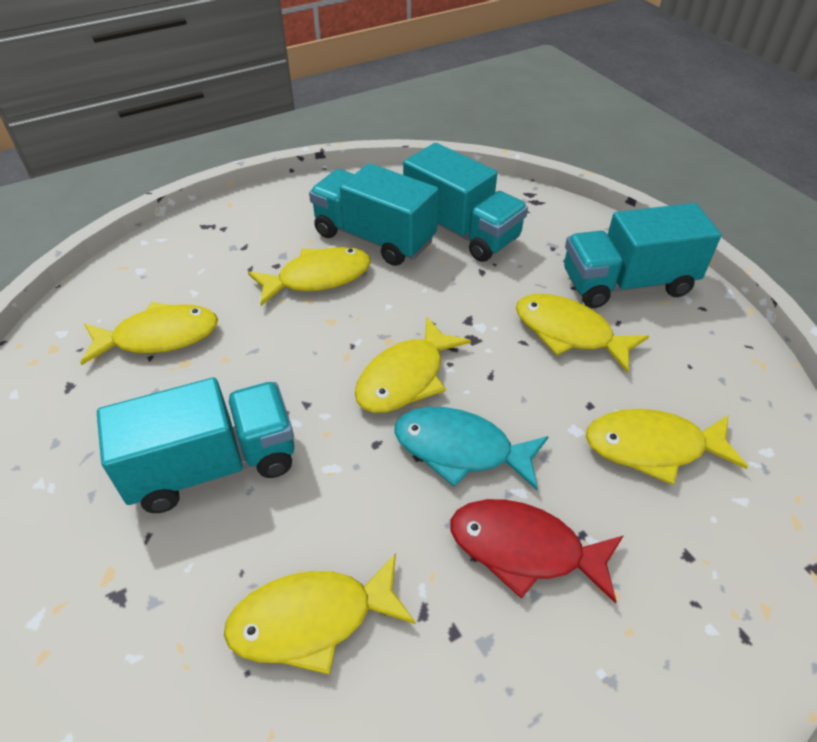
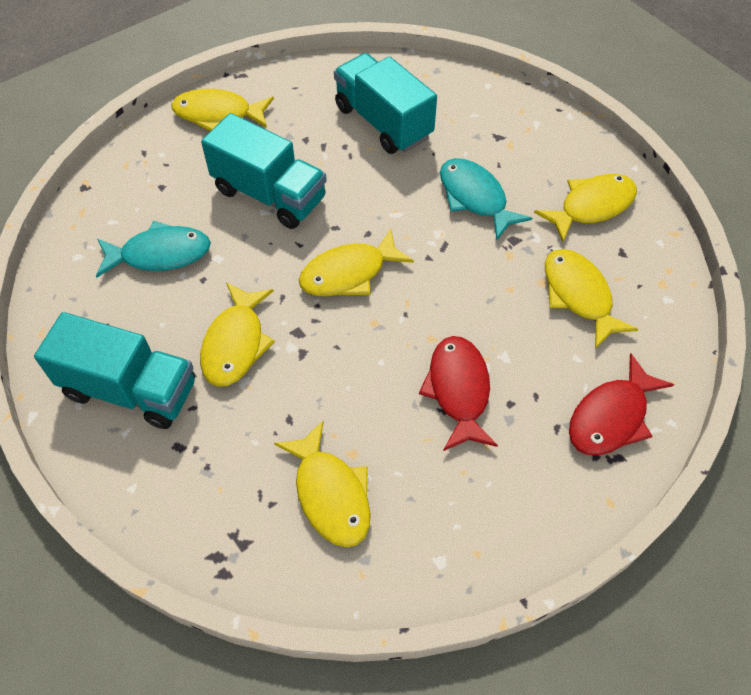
red fish: 1 -> 2
turquoise fish: 1 -> 2
turquoise truck: 4 -> 3

